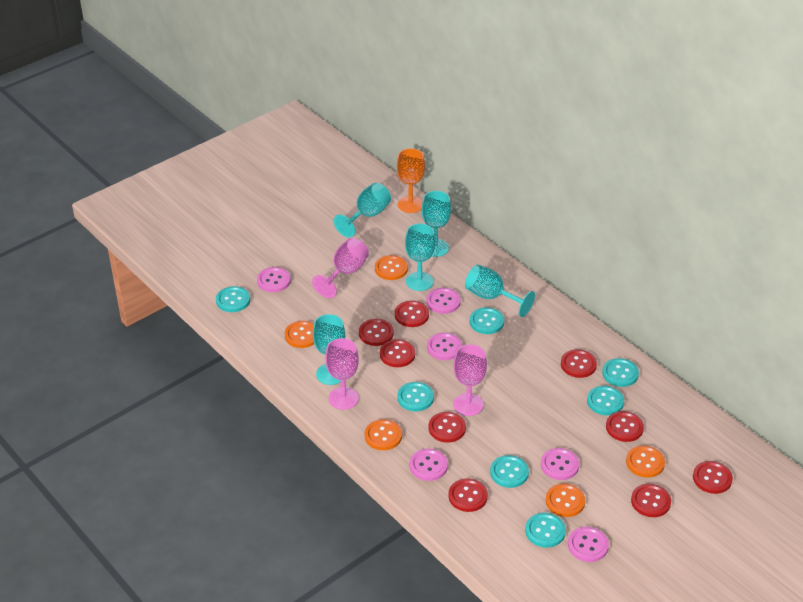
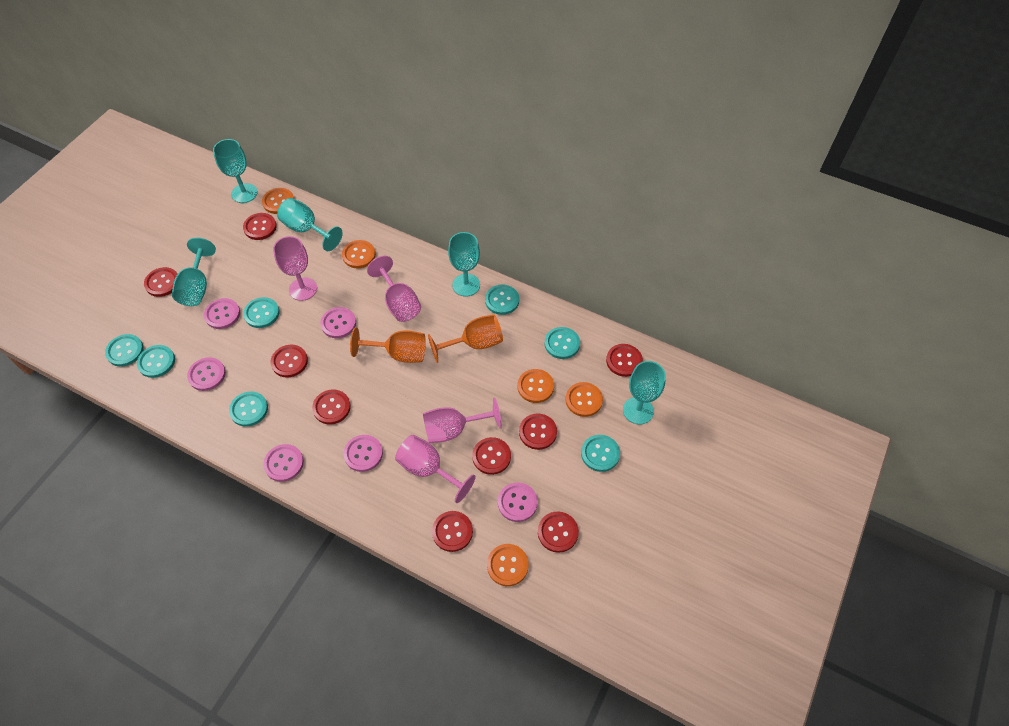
orange goblet: 1 -> 2
pink goblet: 3 -> 4

